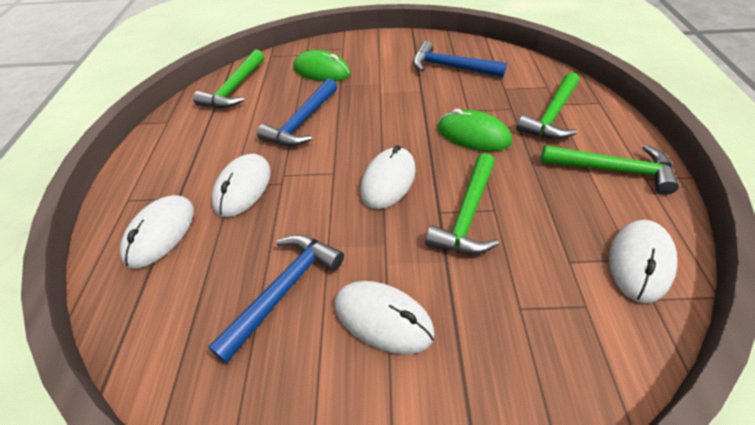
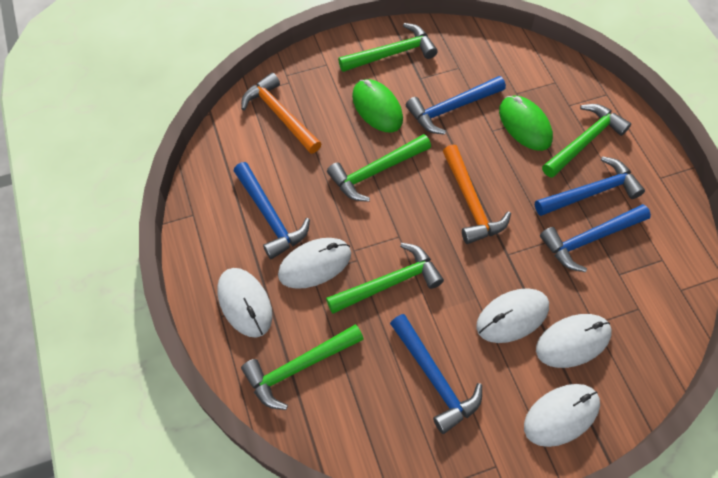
blue hammer: 3 -> 5
green hammer: 4 -> 5
orange hammer: 0 -> 2

